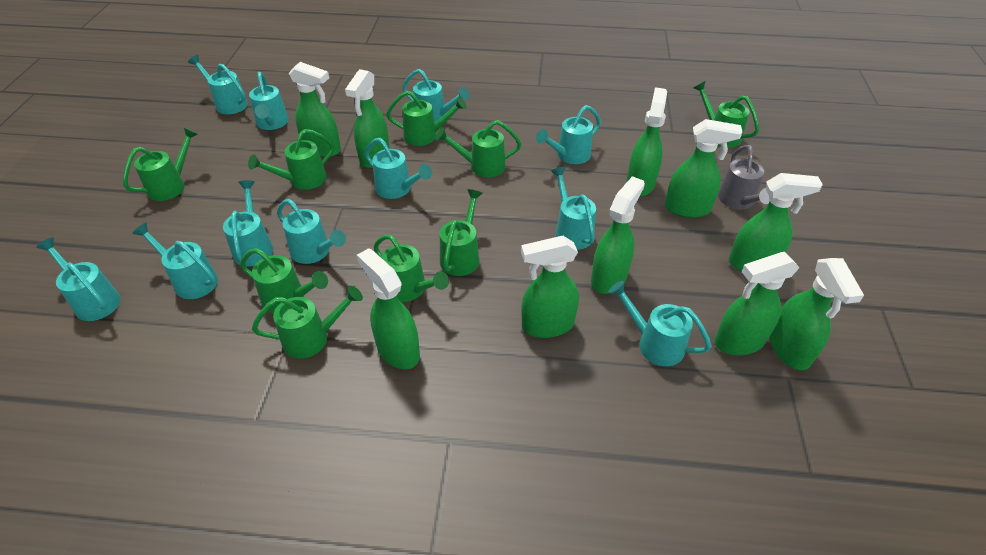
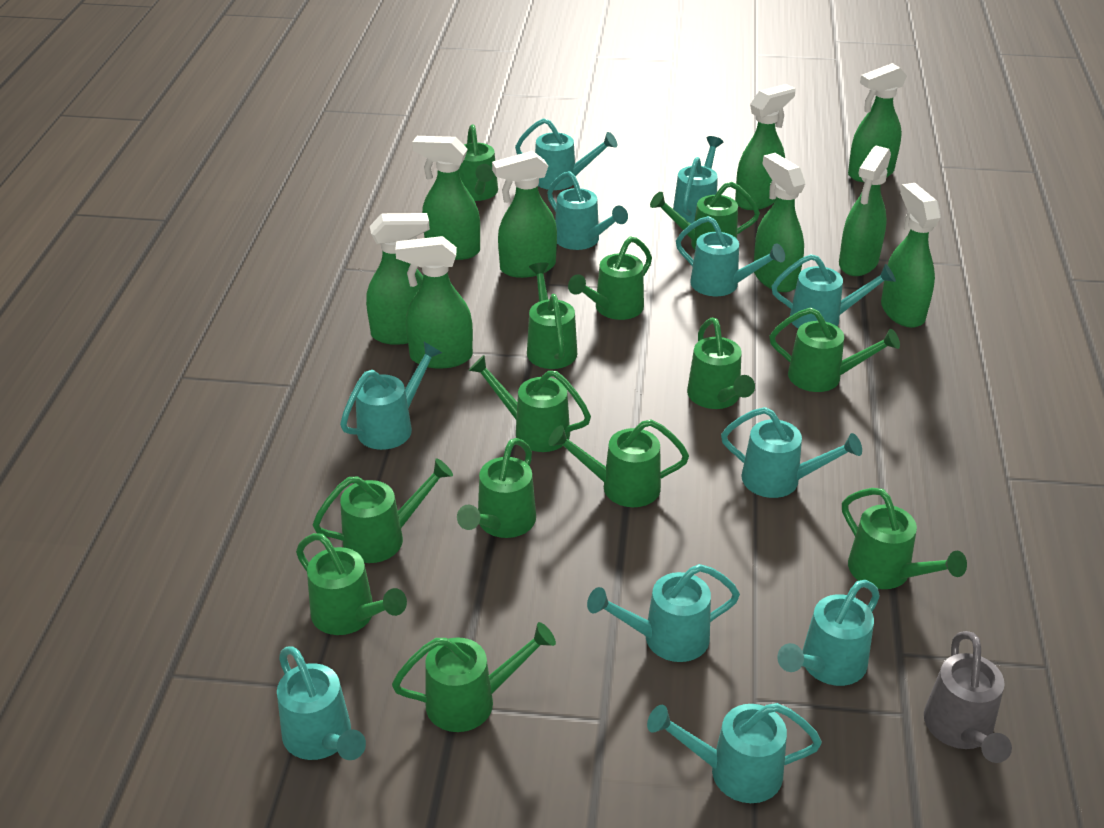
green spray bottle: 10 -> 9
green watering can: 9 -> 13

